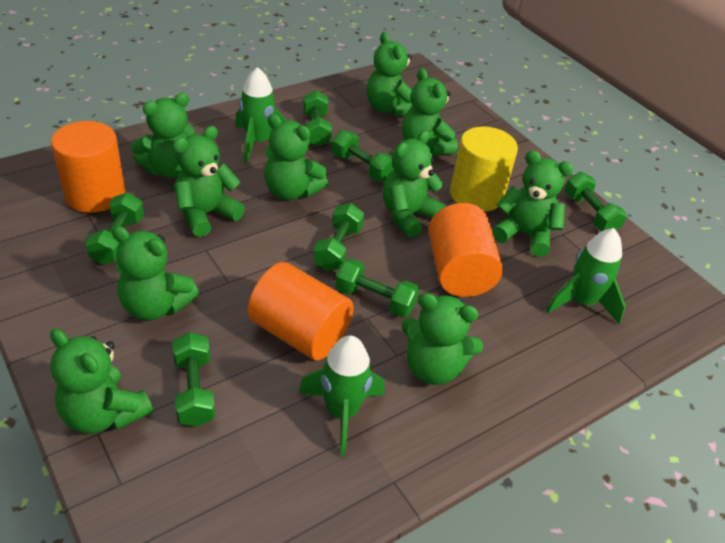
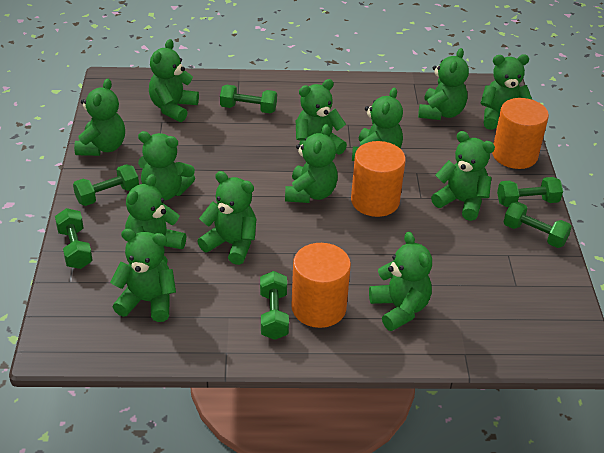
green dumbbell: 7 -> 6
green rocket: 3 -> 0
green teddy bear: 10 -> 13
yellow cylinder: 1 -> 0

